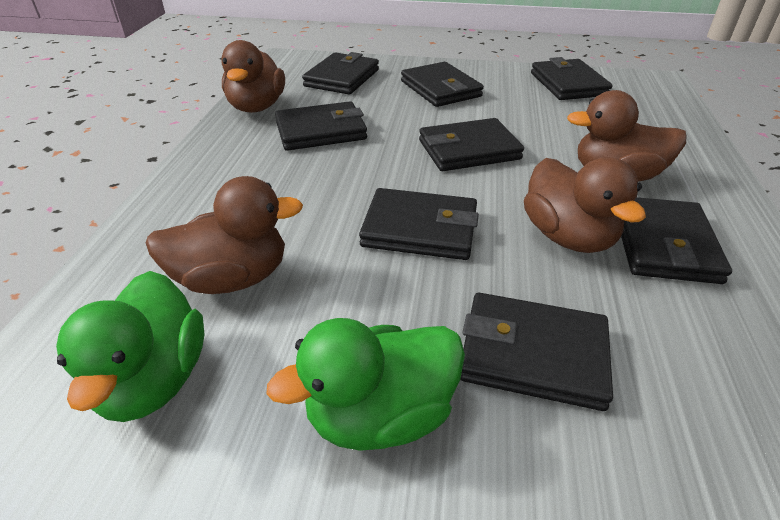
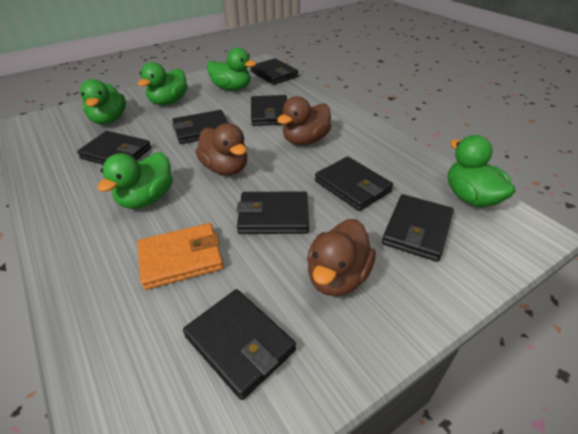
brown duck: 4 -> 3
green duck: 2 -> 5
orange wallet: 0 -> 1

